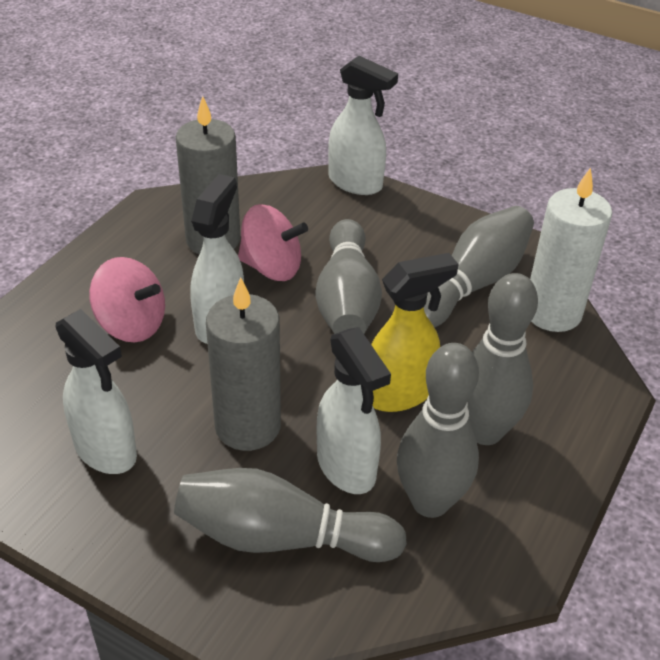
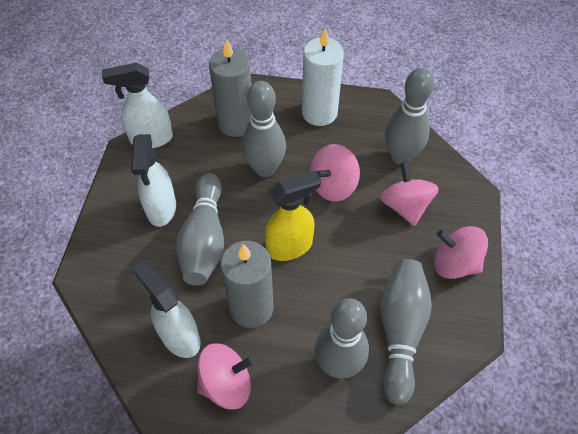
pink spinning top: 2 -> 4
white spray bottle: 4 -> 3

